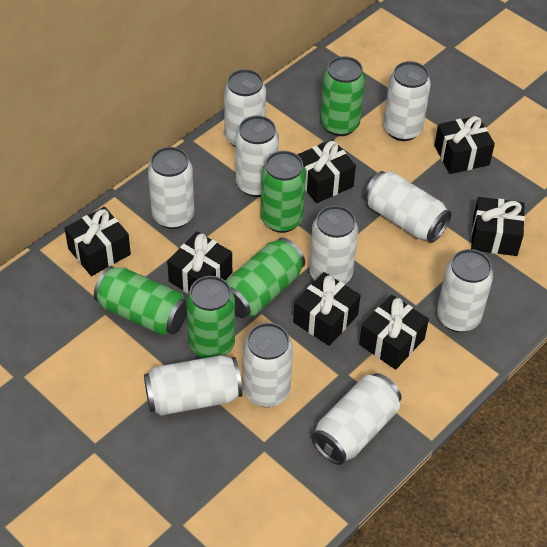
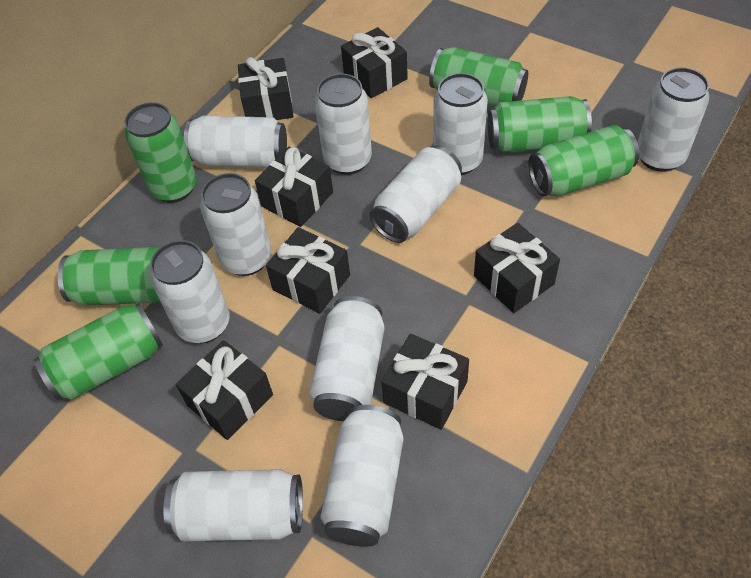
green can: 5 -> 6

